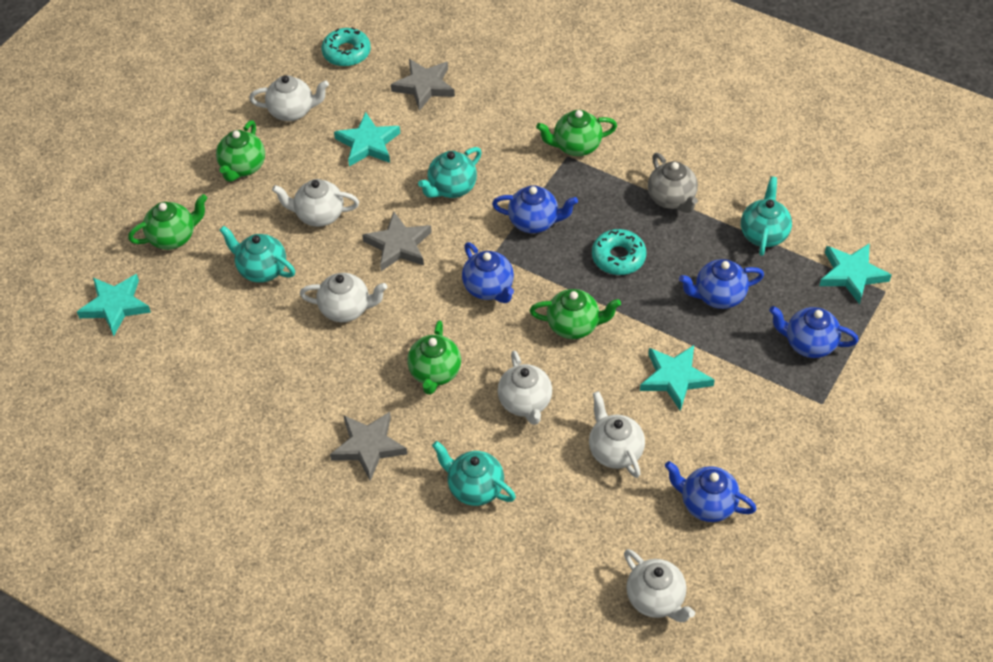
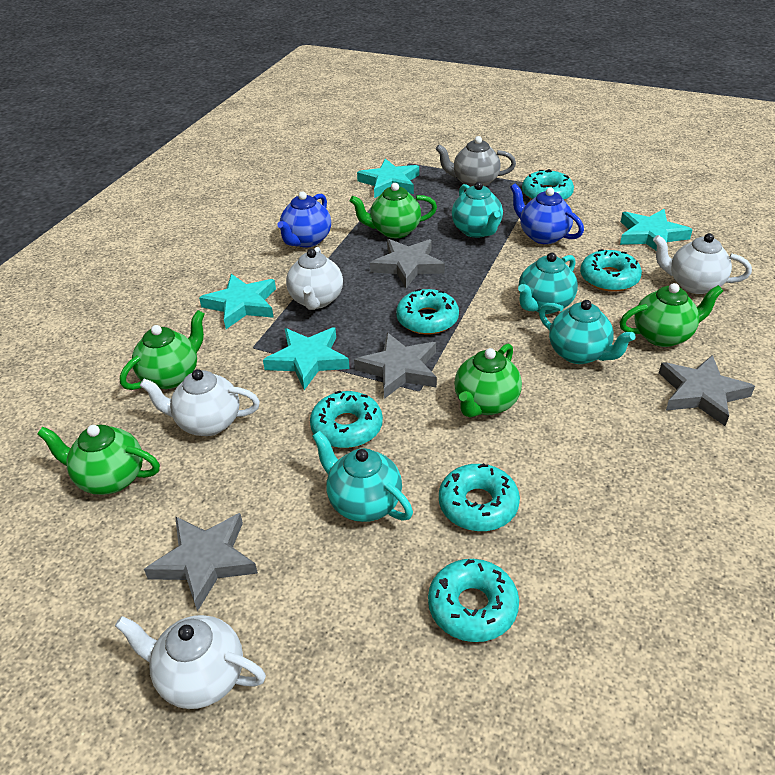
blue teapot: 5 -> 2
grey star: 3 -> 4
turquoise donut: 2 -> 6
white teapot: 6 -> 4

